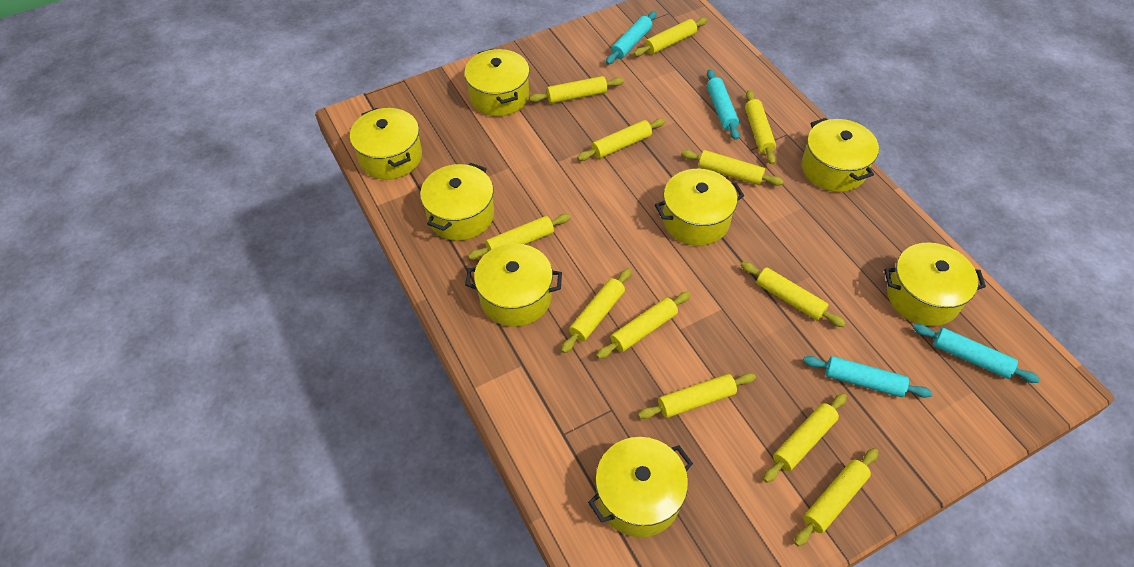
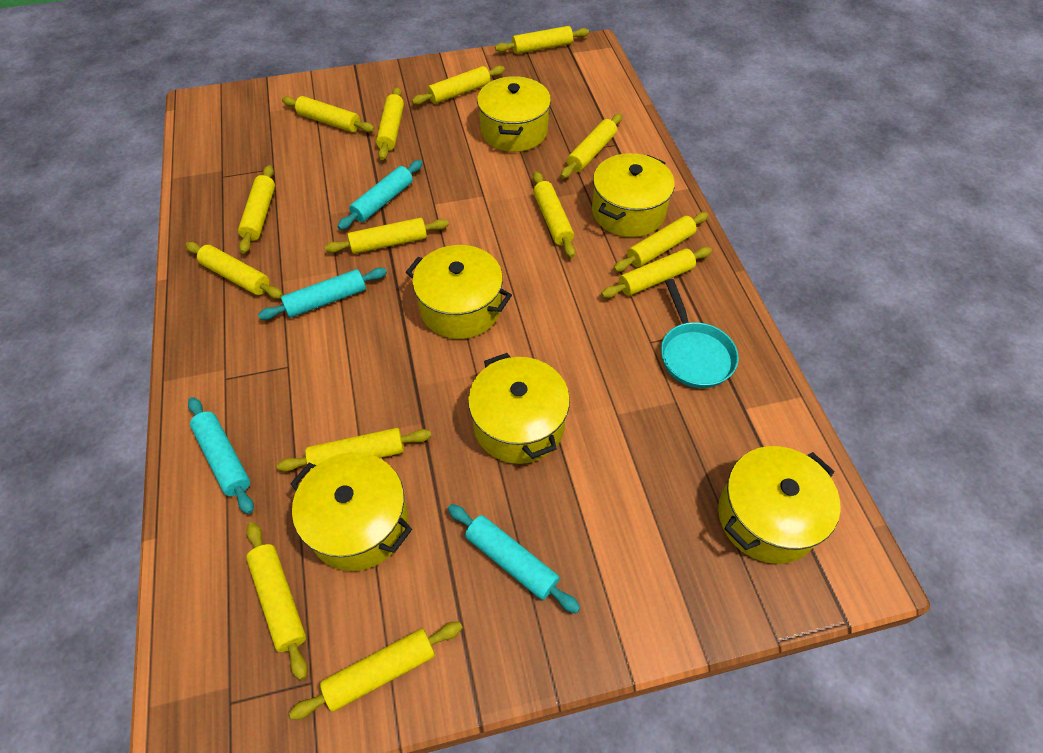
turquoise pan: 0 -> 1
yellow pot: 8 -> 6
yellow rolling pin: 12 -> 14

